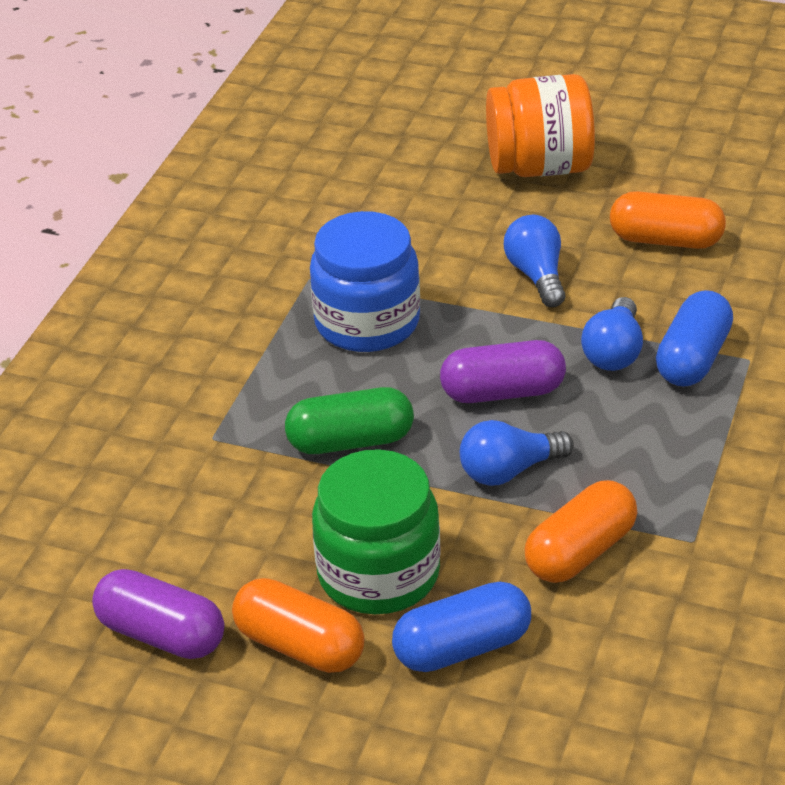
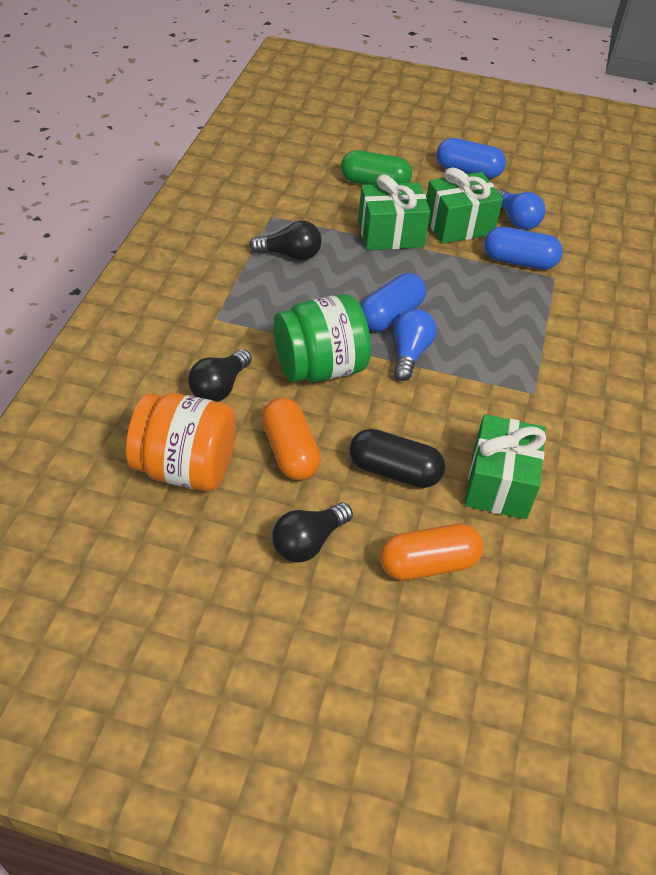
black capsule: 0 -> 1
black light bulb: 0 -> 3
blue capsule: 2 -> 3
blue jar: 1 -> 0
blue light bulb: 3 -> 2
green gift: 0 -> 3
orange capsule: 3 -> 2
purple capsule: 2 -> 0

